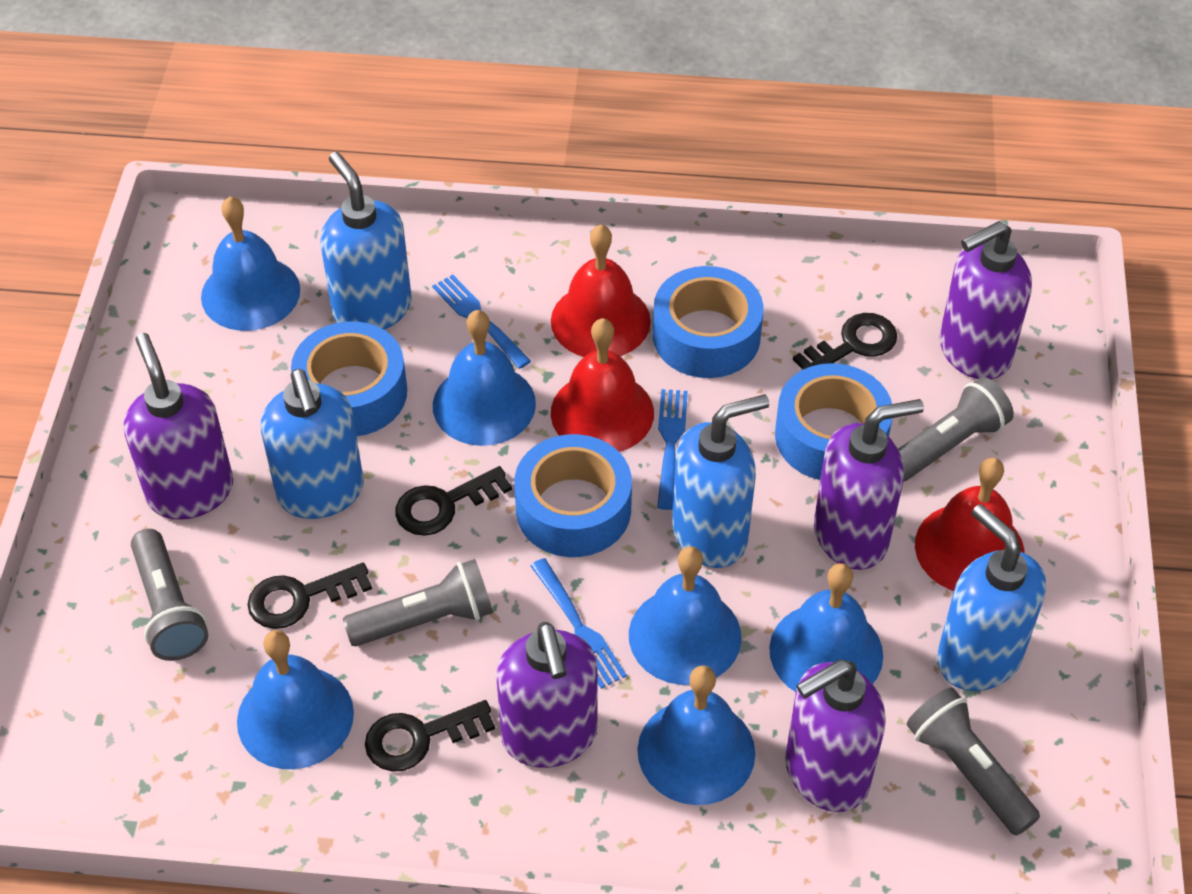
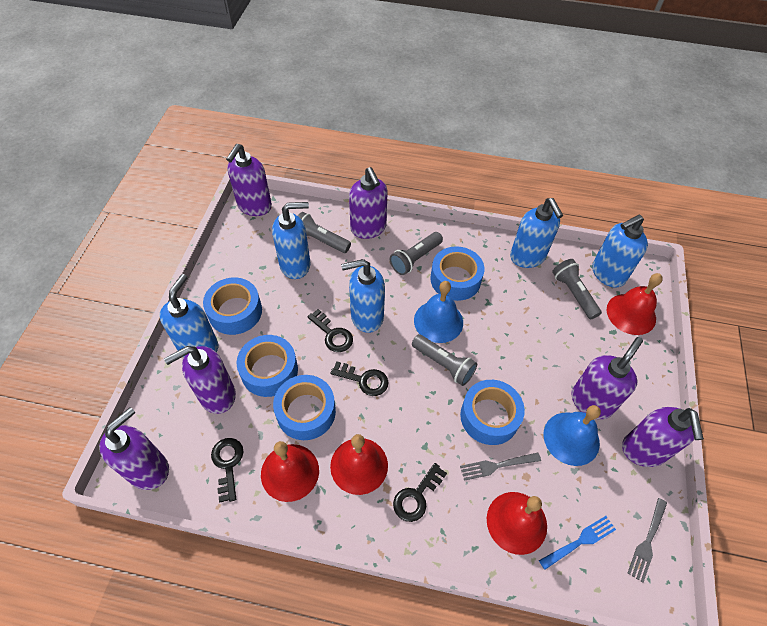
blue bell: 6 -> 2
blue fork: 3 -> 1
blue soap dispenser: 4 -> 5
blue tape: 4 -> 5
grey fork: 0 -> 2
purple soap dispenser: 5 -> 6
red bell: 3 -> 4

